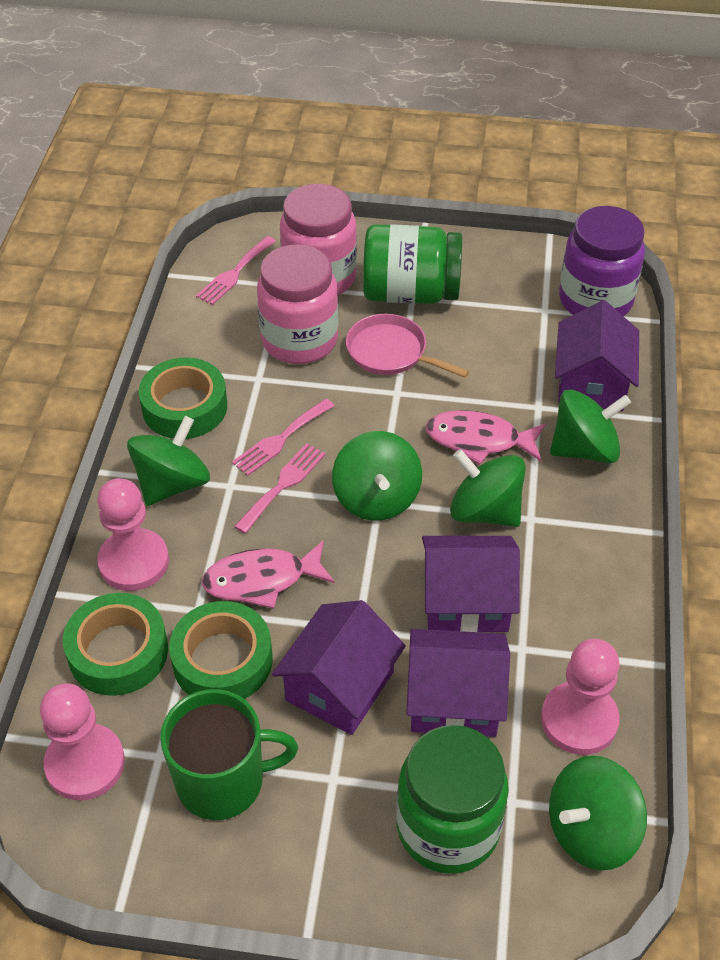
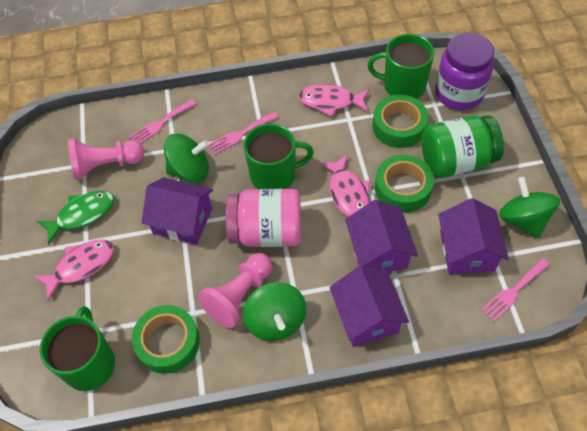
green fish: 0 -> 1
green jar: 2 -> 1
green mug: 1 -> 3
green spinning top: 5 -> 3
pink fish: 2 -> 3
pink jar: 2 -> 1
pink pan: 1 -> 0
pink pawn: 3 -> 2

